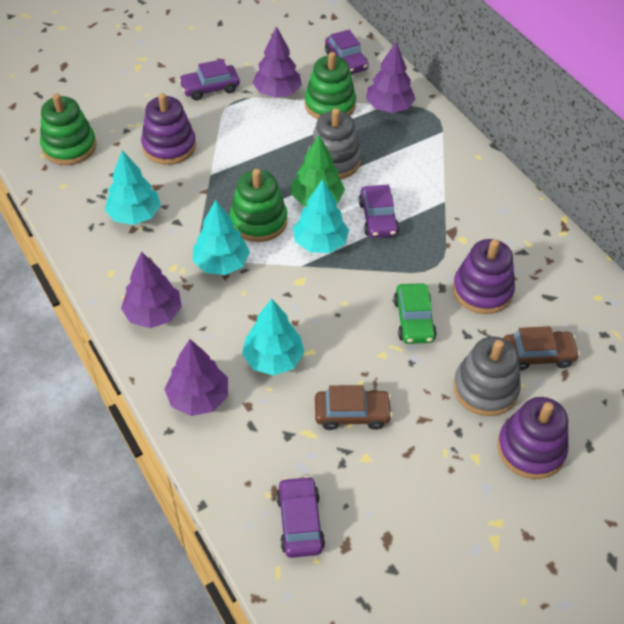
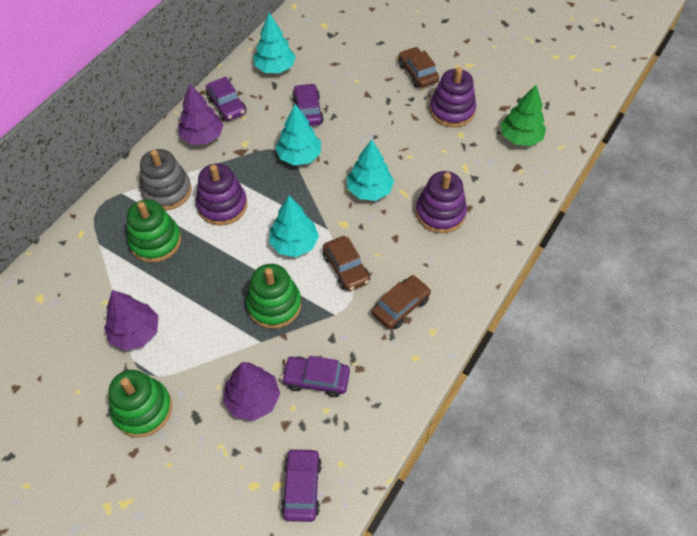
brown car: 2 -> 3
green car: 1 -> 0
grey stacking toy: 2 -> 1
purple tree: 4 -> 3

